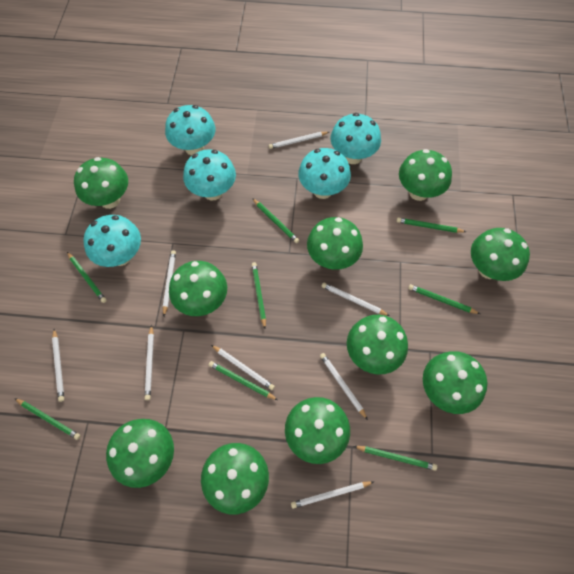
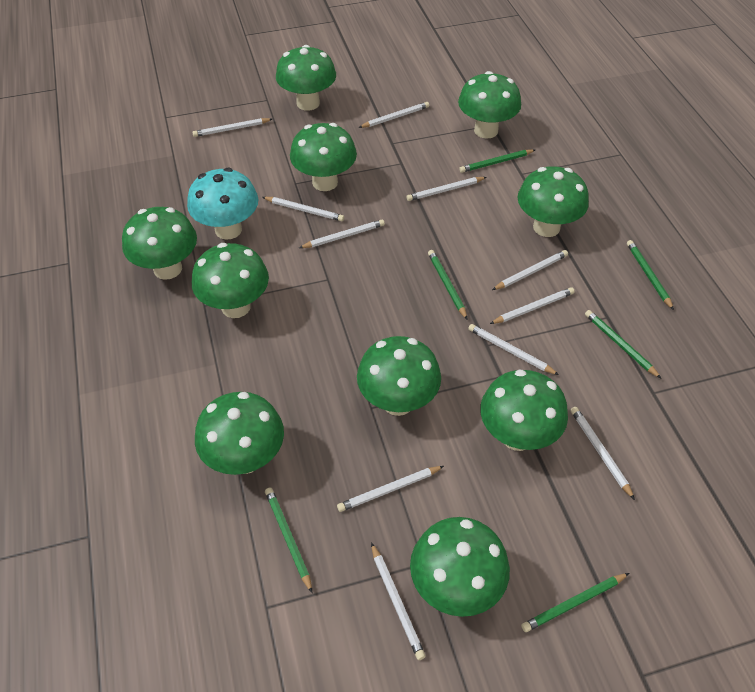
green pencil: 8 -> 6
turquoise mushroom: 5 -> 1
white pencil: 8 -> 11

